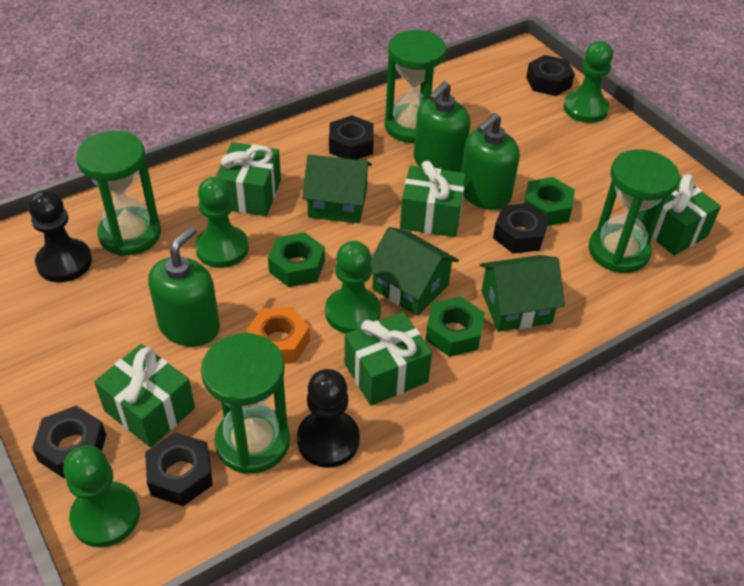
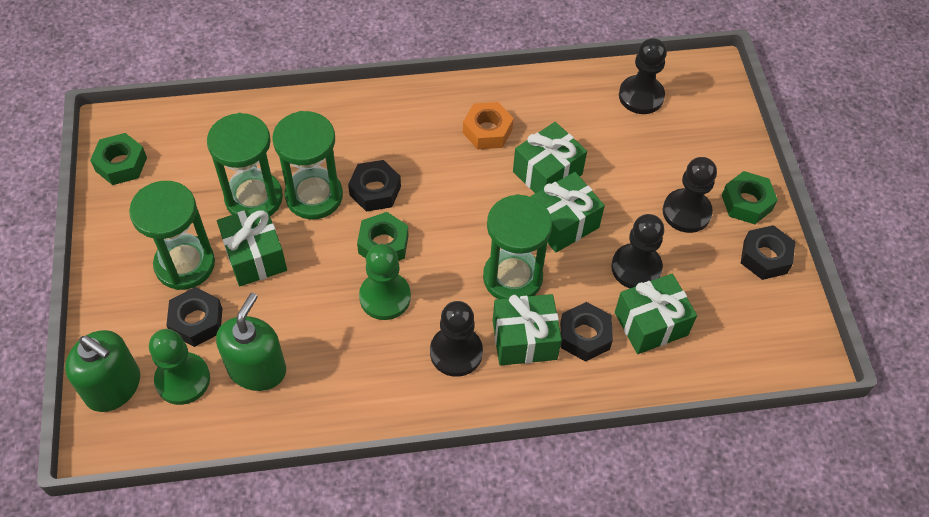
black nut: 5 -> 4
black pawn: 2 -> 4
green house: 3 -> 0
green pawn: 4 -> 2
green soap dispenser: 3 -> 2

